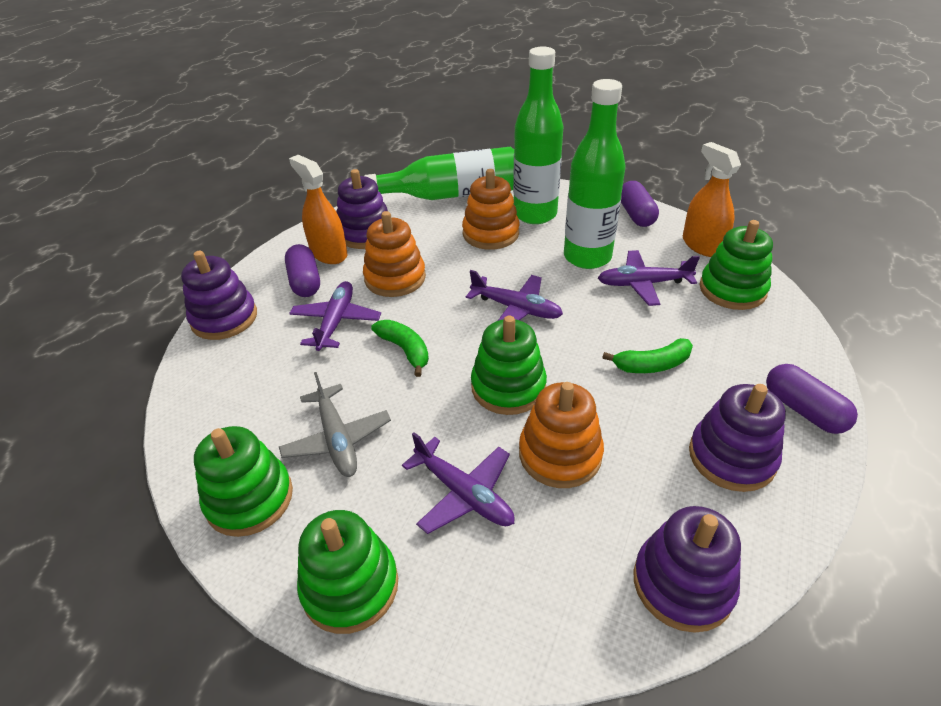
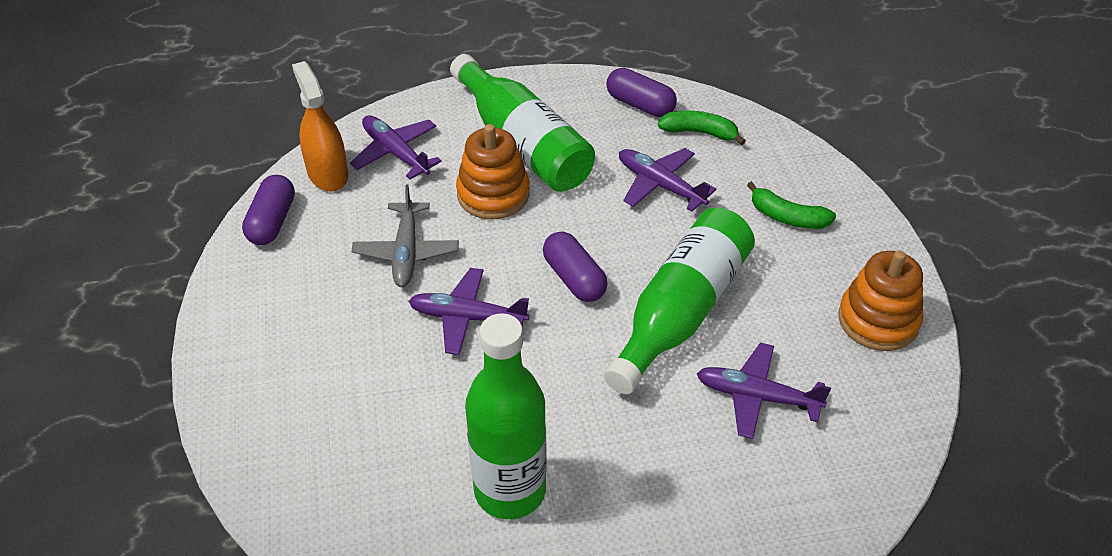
green stacking toy: 4 -> 0
orange spray bottle: 2 -> 1
orange stacking toy: 3 -> 2
purple stacking toy: 4 -> 0

